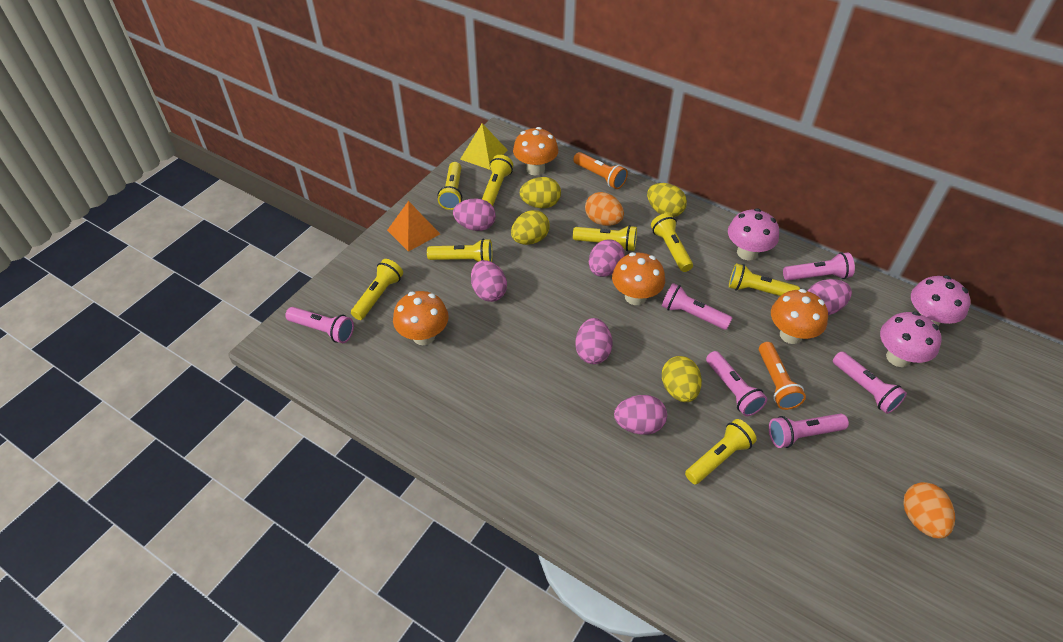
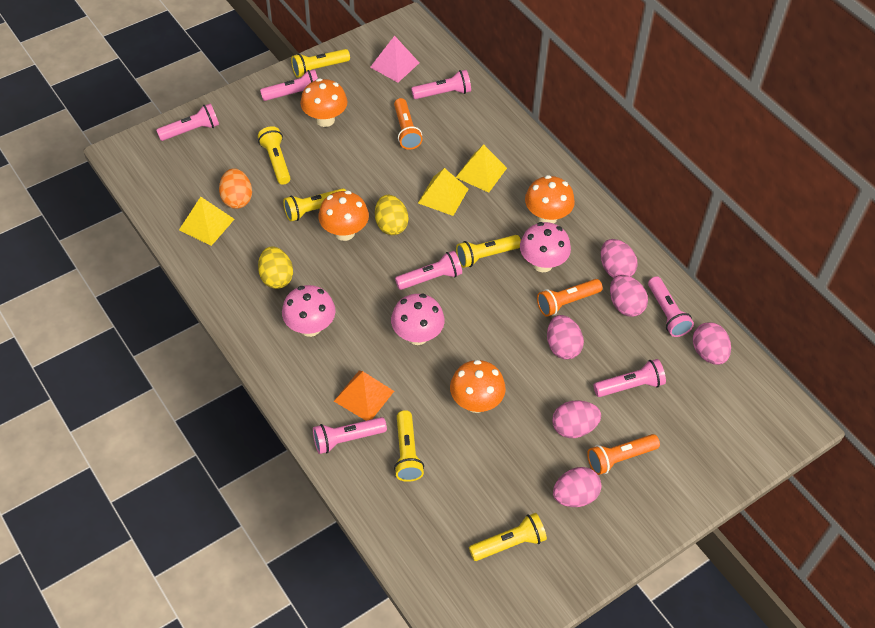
orange egg: 2 -> 1
orange flashlight: 2 -> 3
pink flashlight: 6 -> 7
pink pyramid: 0 -> 1
yellow egg: 4 -> 2
yellow flashlight: 8 -> 6
yellow pyramid: 1 -> 3

